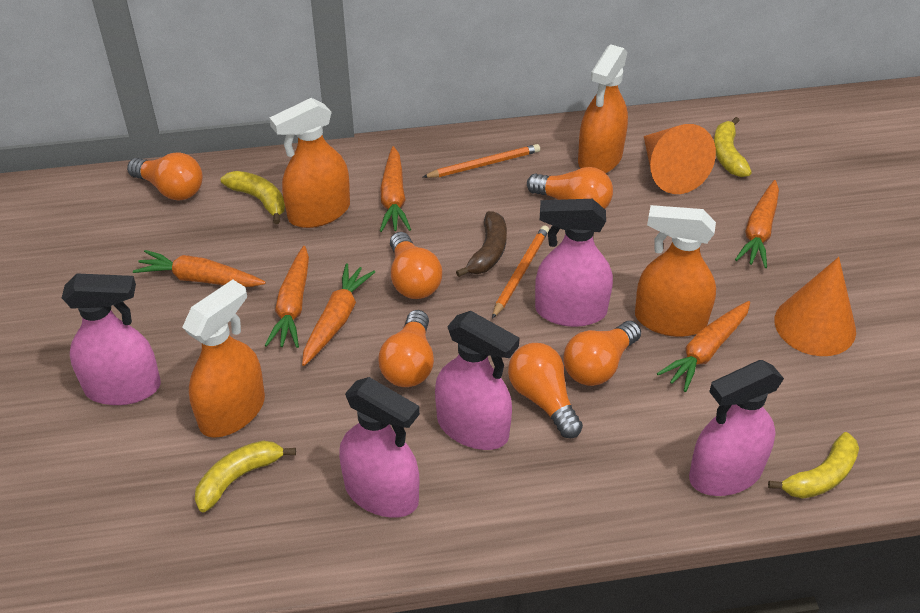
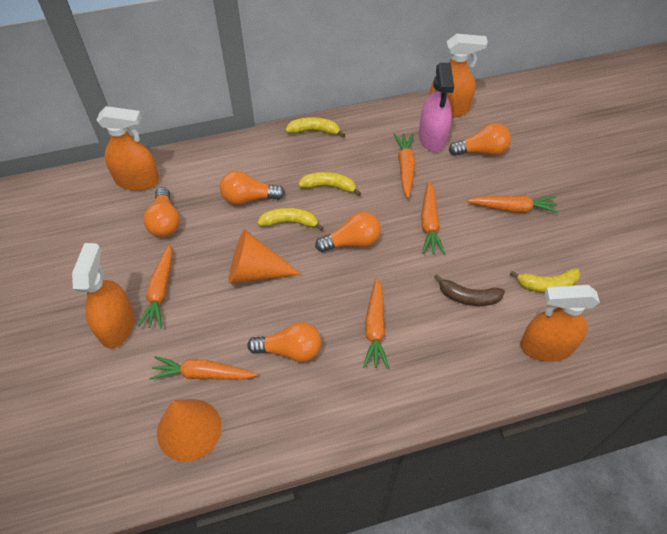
orange light bulb: 6 -> 5
orange pencil: 2 -> 0
pink spray bottle: 5 -> 1

